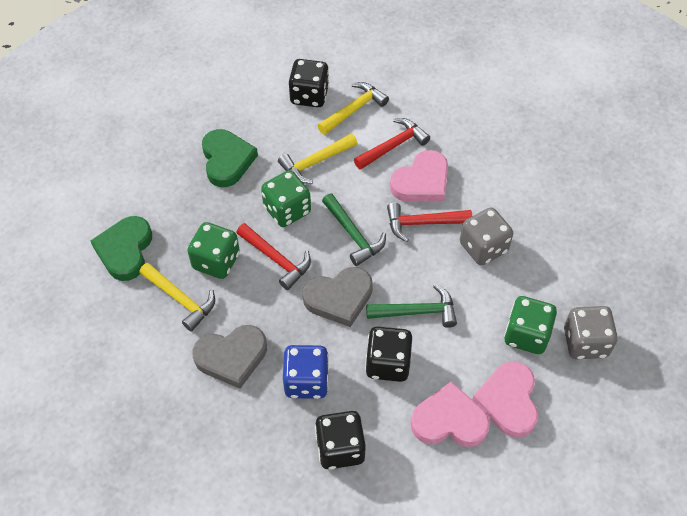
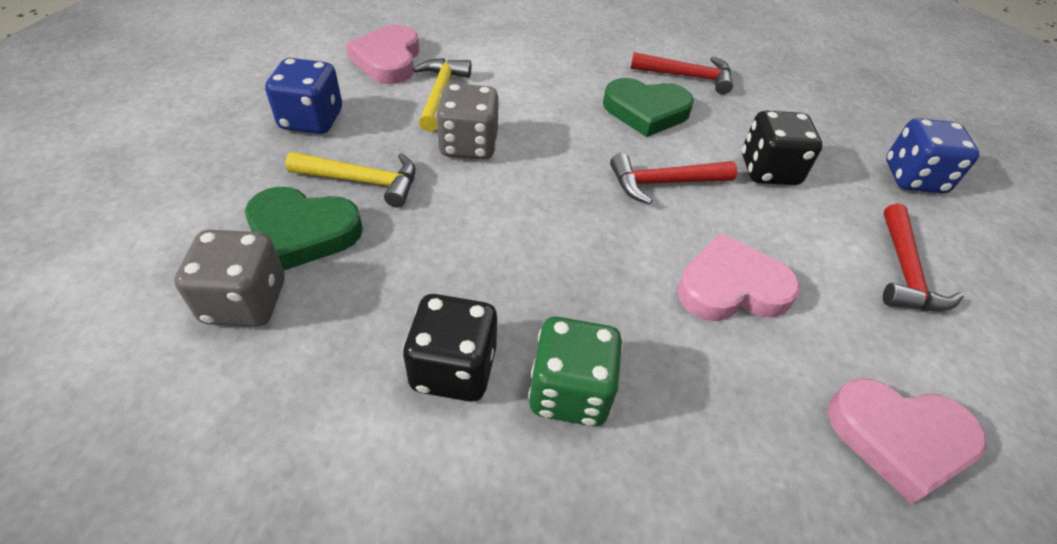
black dice: 3 -> 2
blue dice: 1 -> 2
green dice: 3 -> 1
green hammer: 2 -> 0
grey heart: 2 -> 0
yellow hammer: 3 -> 2

